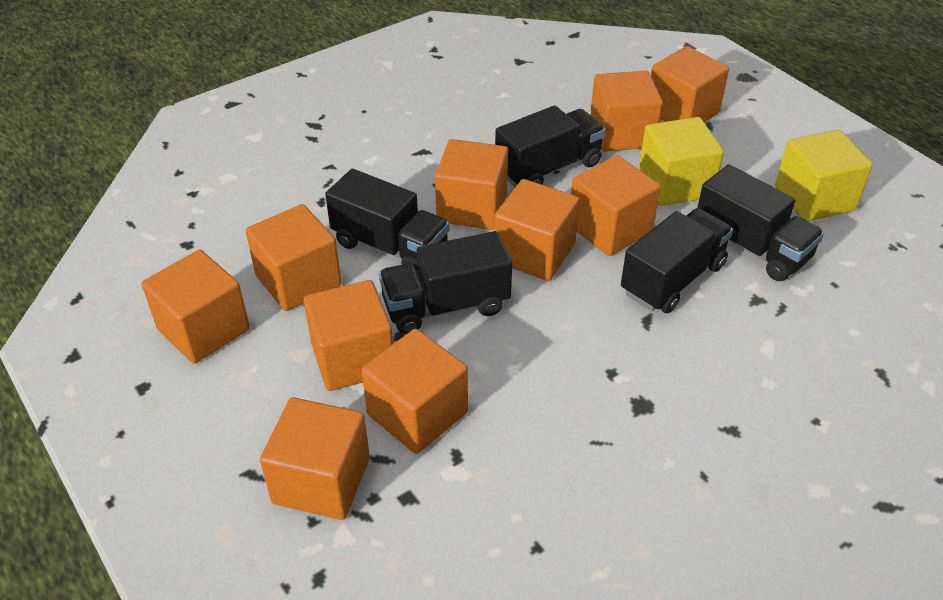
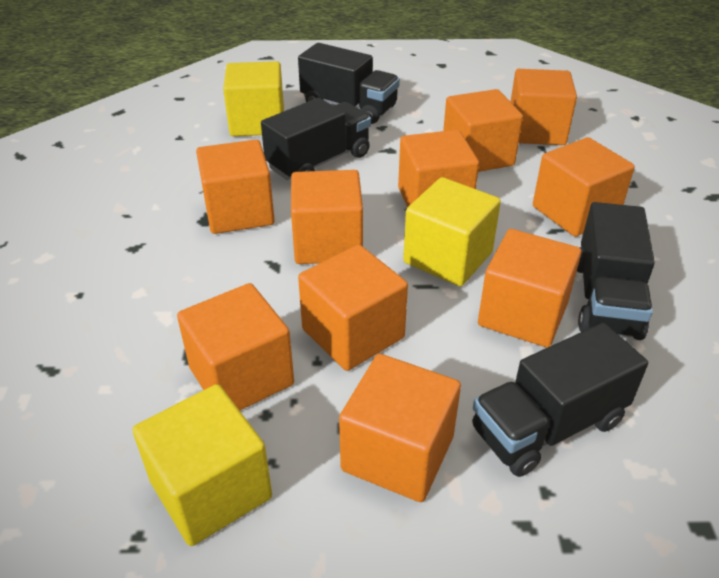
black truck: 5 -> 4
yellow cube: 2 -> 3

